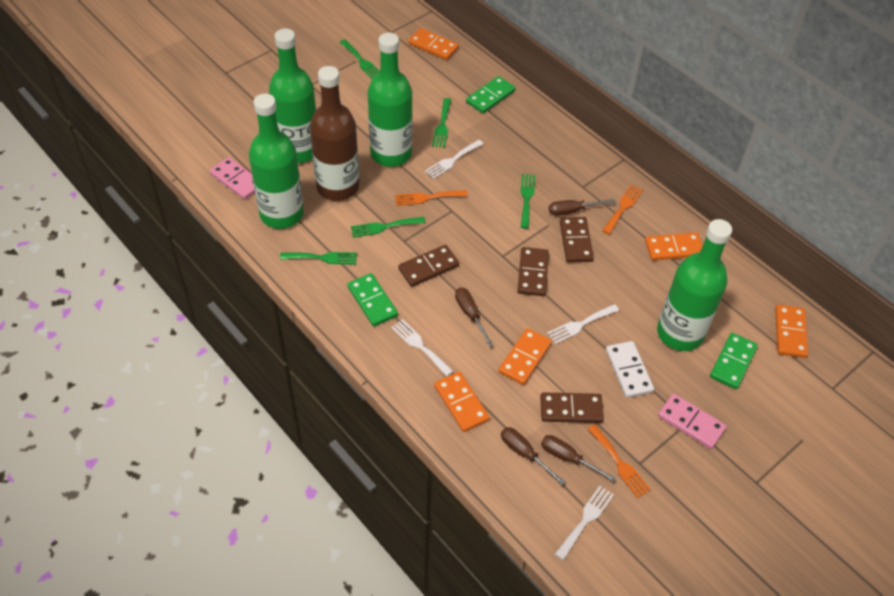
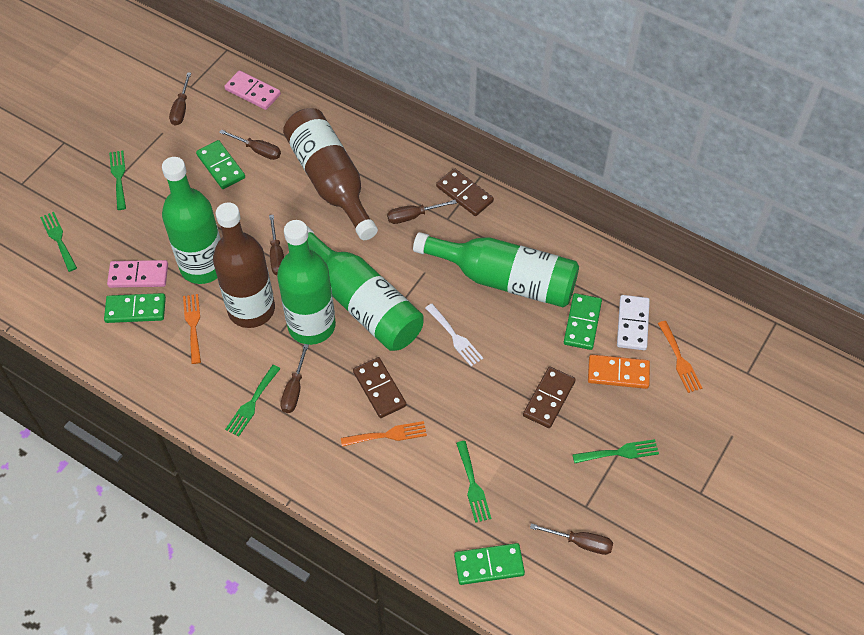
brown bottle: 1 -> 2
brown domino: 4 -> 3
brown screwdriver: 4 -> 6
green domino: 3 -> 4
orange domino: 5 -> 1
white fork: 4 -> 1

